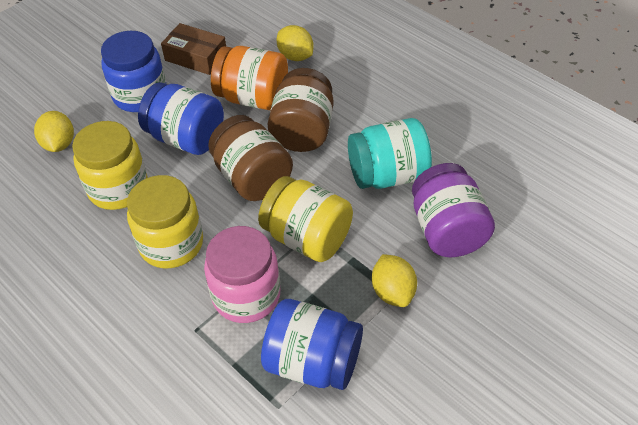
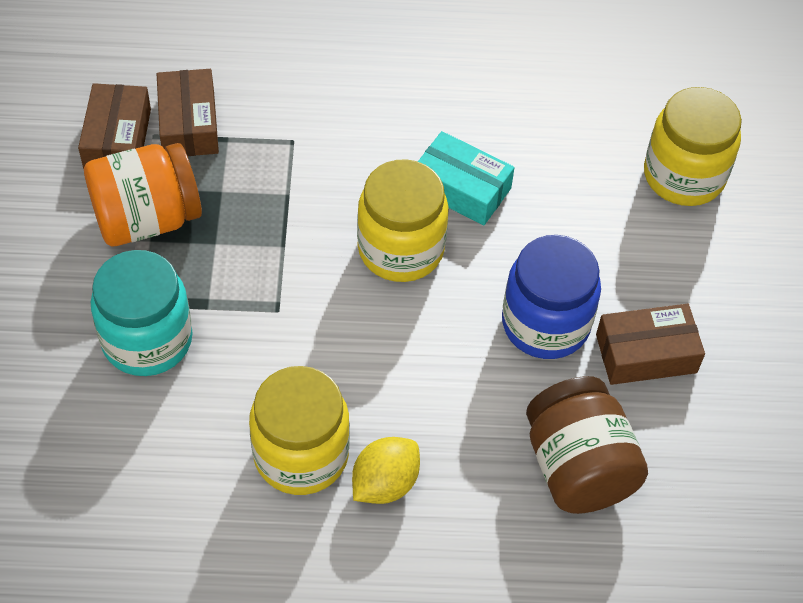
blue jar: 3 -> 1
brown box: 1 -> 3
brown jar: 2 -> 1
pink jar: 1 -> 0
purple jar: 1 -> 0
turquoise box: 0 -> 1
yellow lemon: 3 -> 1

